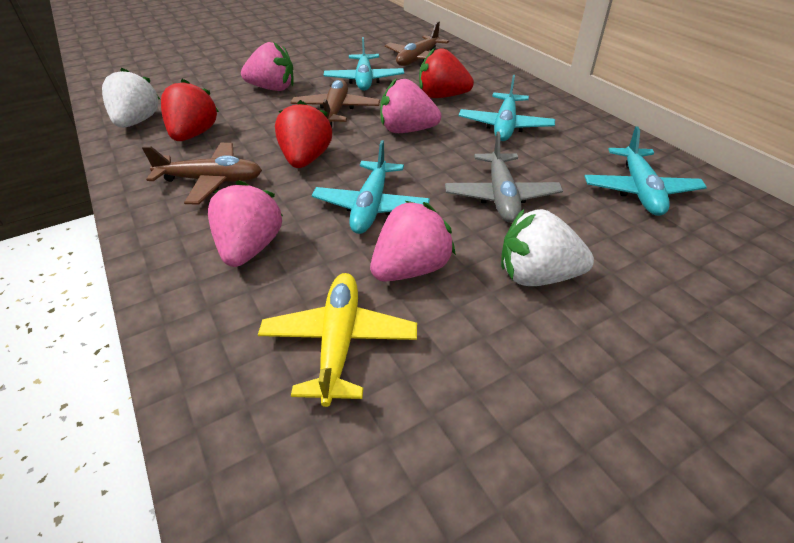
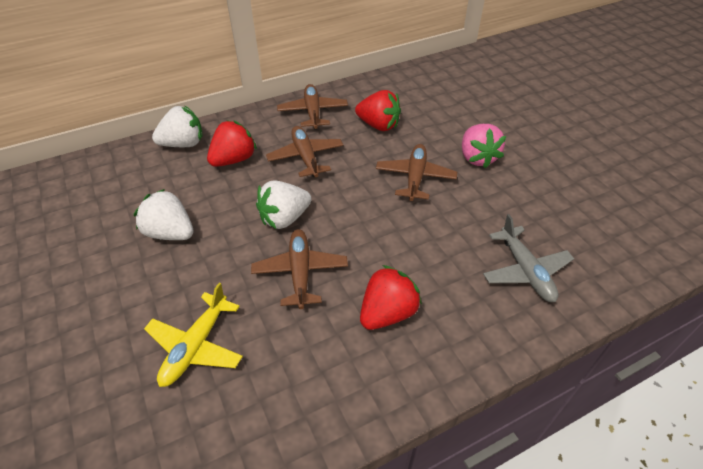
brown plane: 3 -> 4
pink strawberry: 4 -> 1
turquoise plane: 4 -> 0
white strawberry: 2 -> 3

